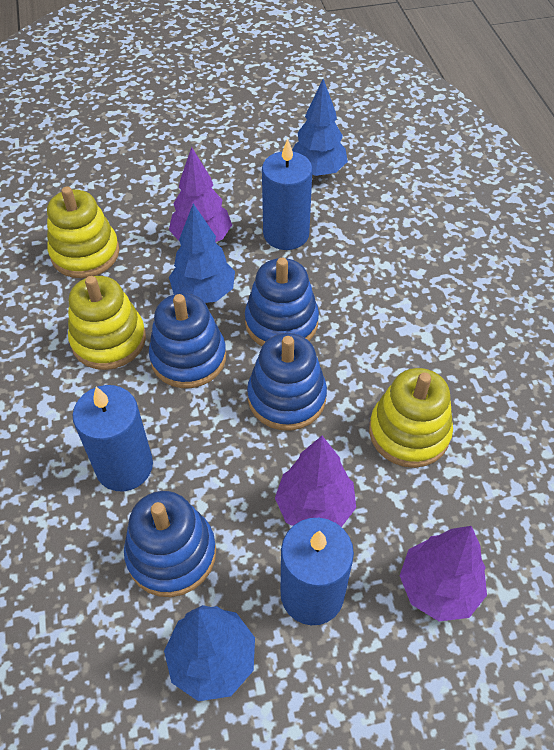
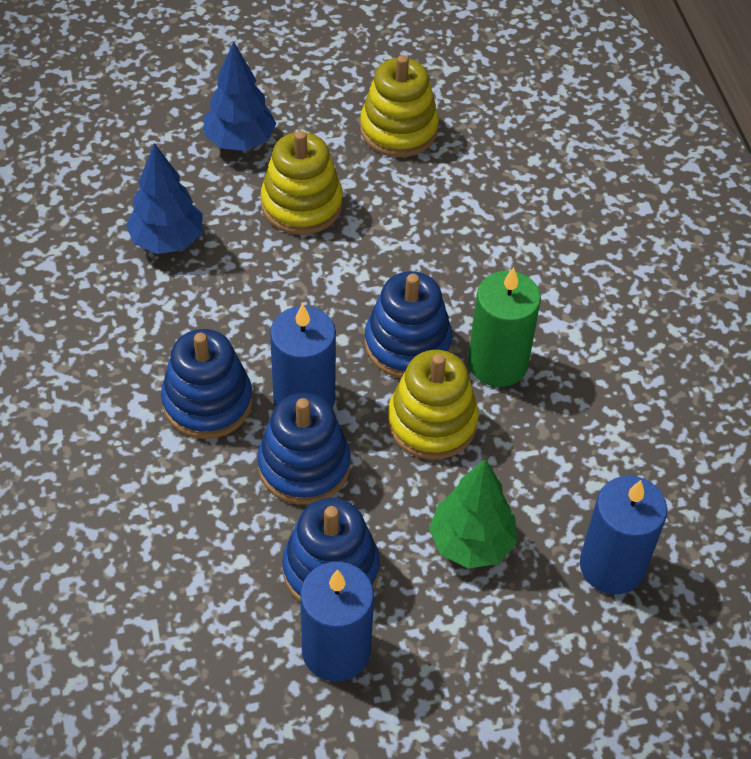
blue tree: 3 -> 2
green candle: 0 -> 1
green tree: 0 -> 1
purple tree: 3 -> 0

